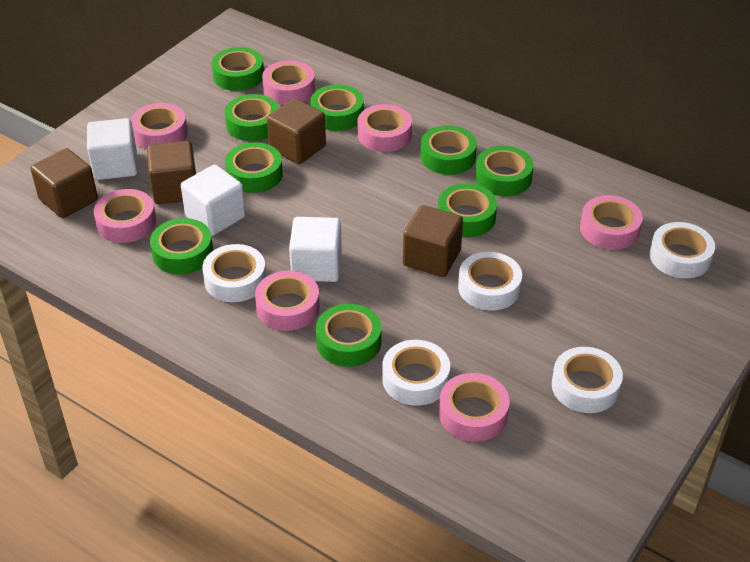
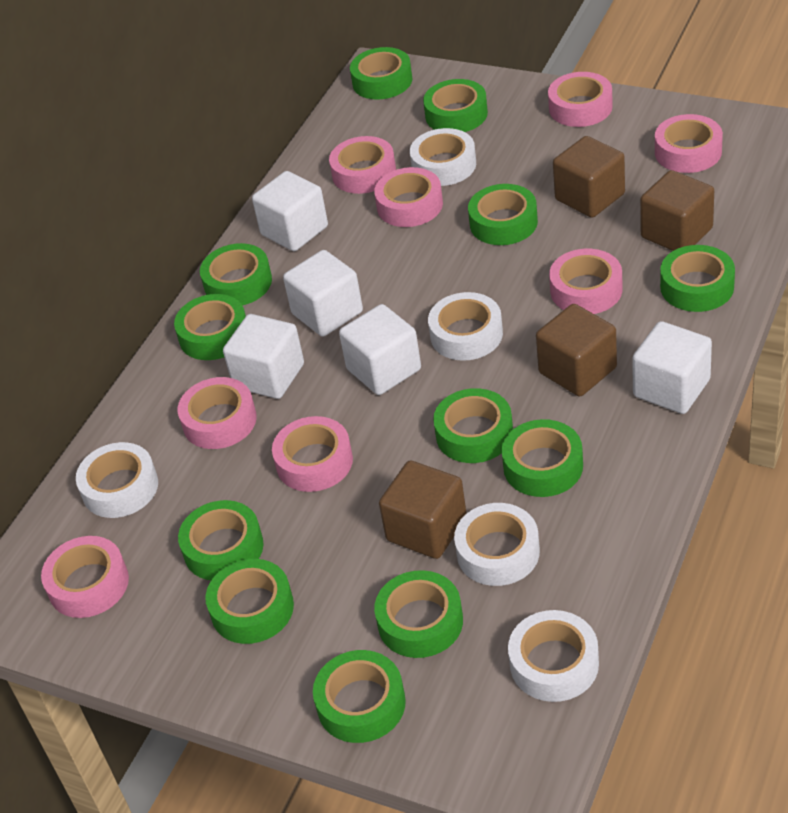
green tape: 9 -> 12
pink tape: 7 -> 8
white cube: 3 -> 5

